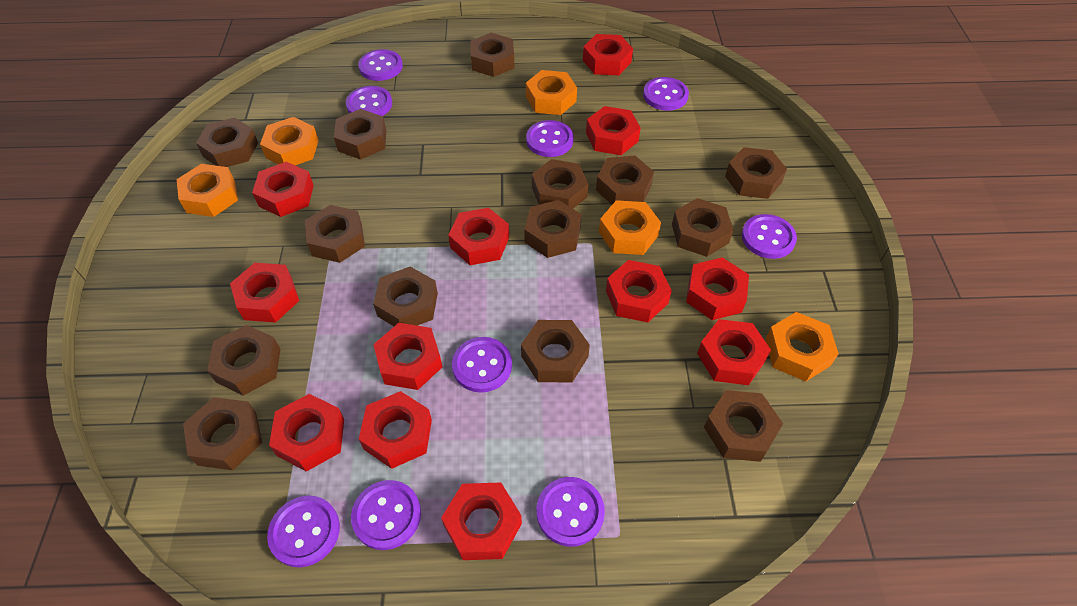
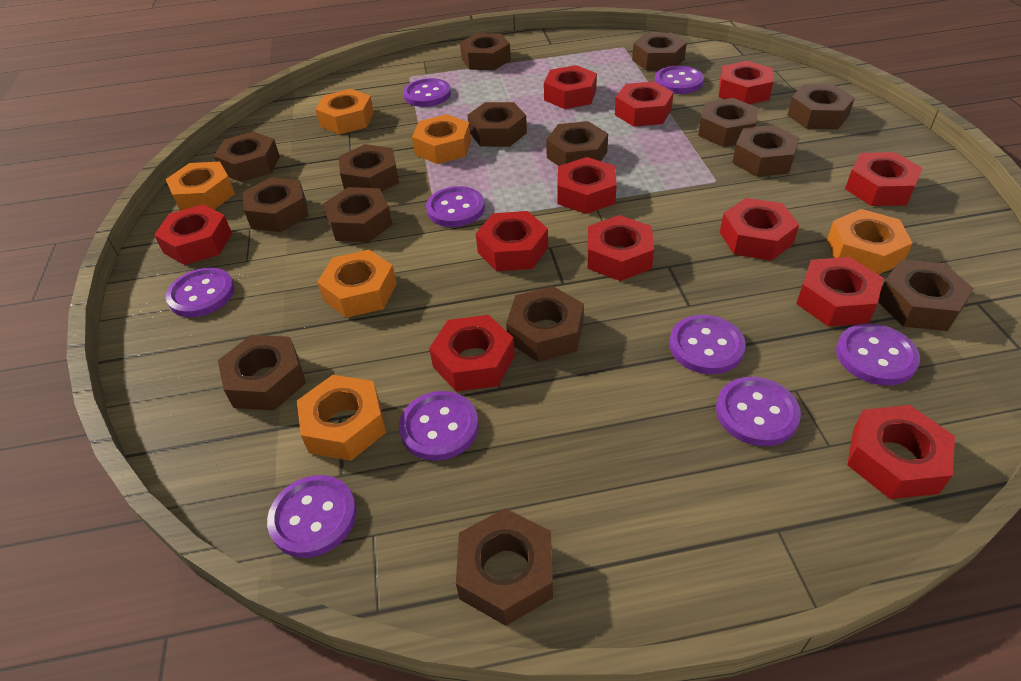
brown nut: 14 -> 15
orange nut: 5 -> 6

